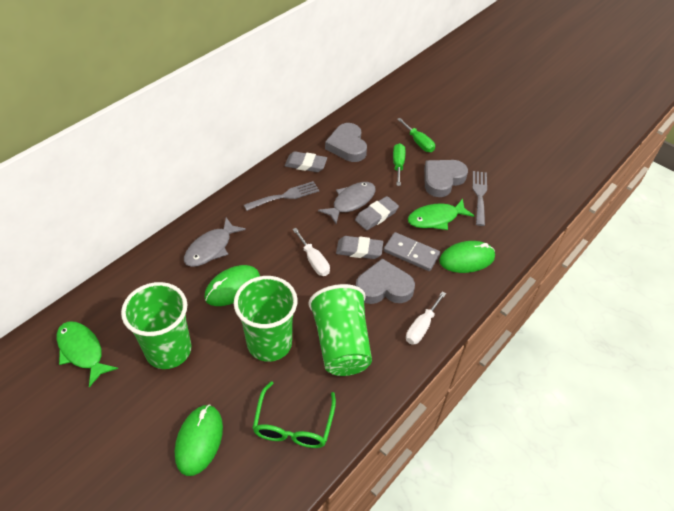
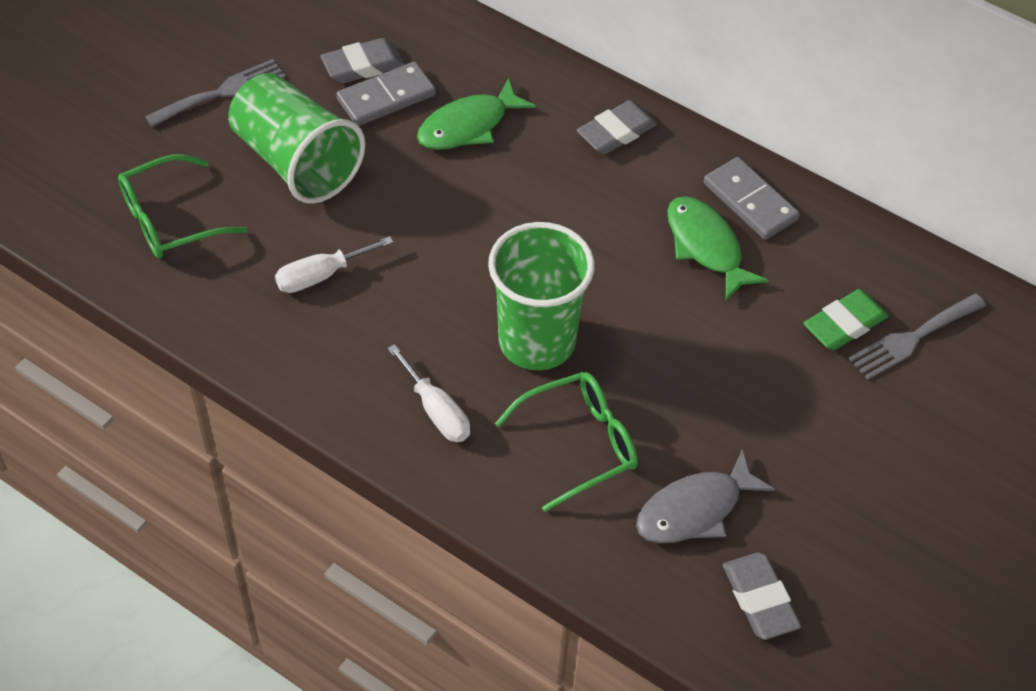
green cup: 3 -> 2
green eraser: 0 -> 1
green glasses: 1 -> 2
green mouse: 3 -> 0
green screwdriver: 2 -> 0
grey domino: 1 -> 2
grey fish: 2 -> 1
grey heart: 3 -> 0

